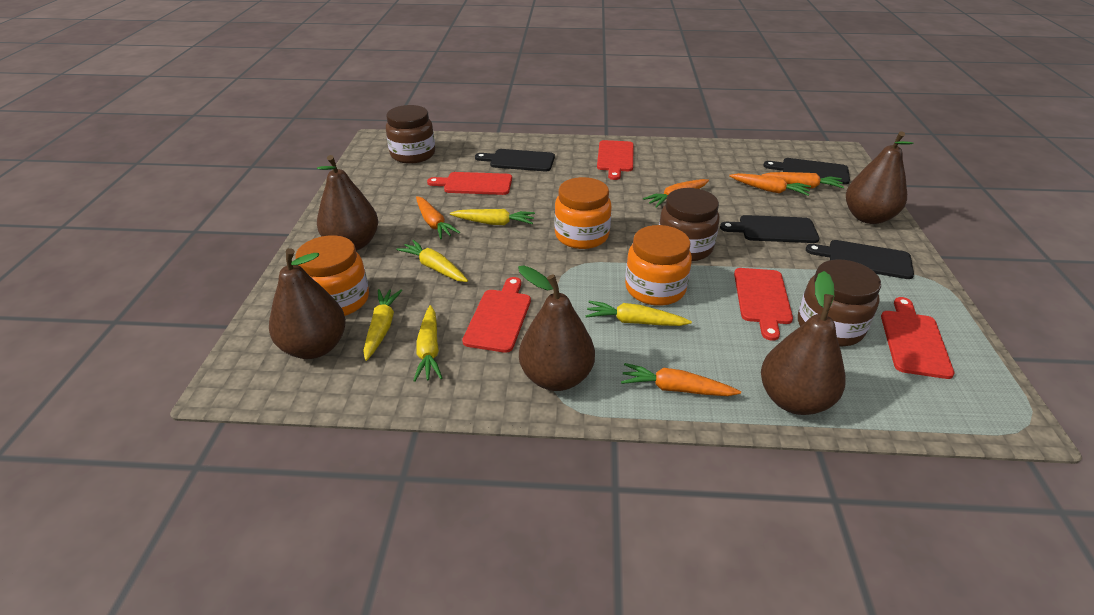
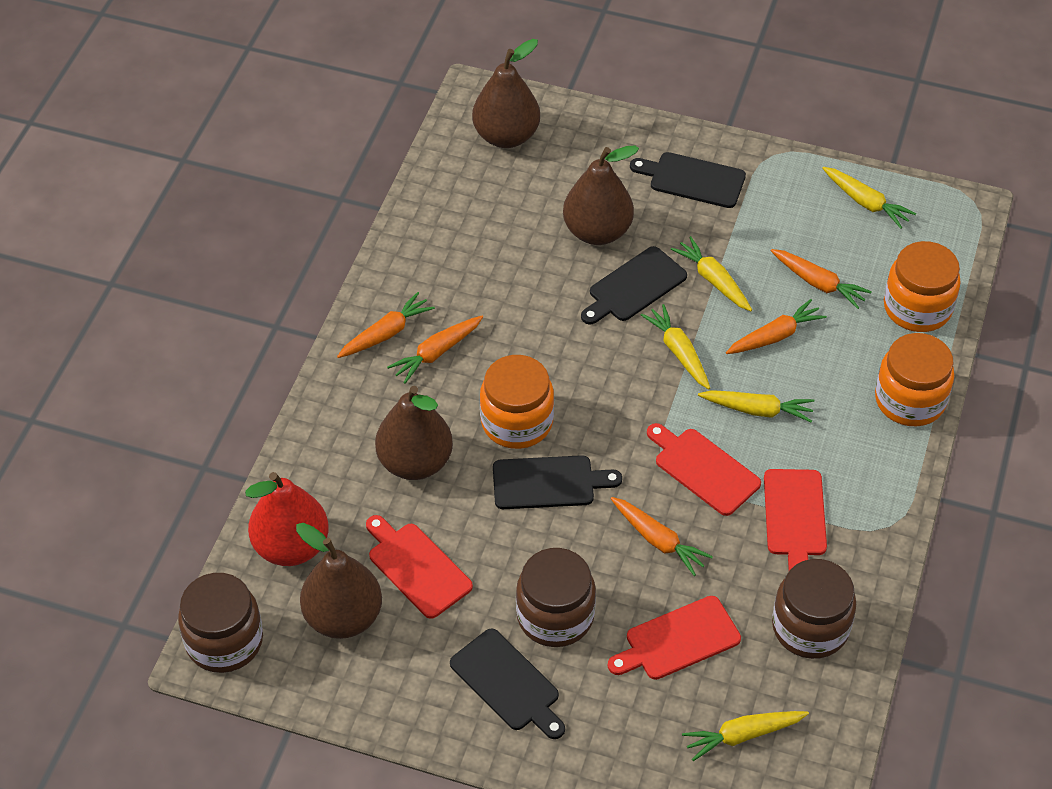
brown pear: 5 -> 4
red cutting board: 5 -> 4
red pear: 0 -> 1

